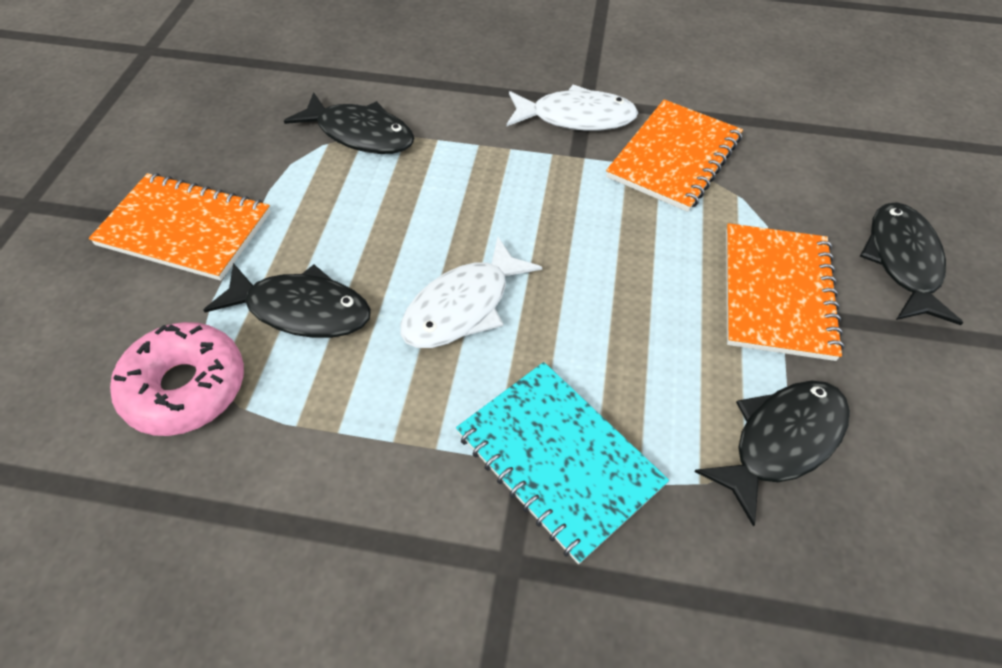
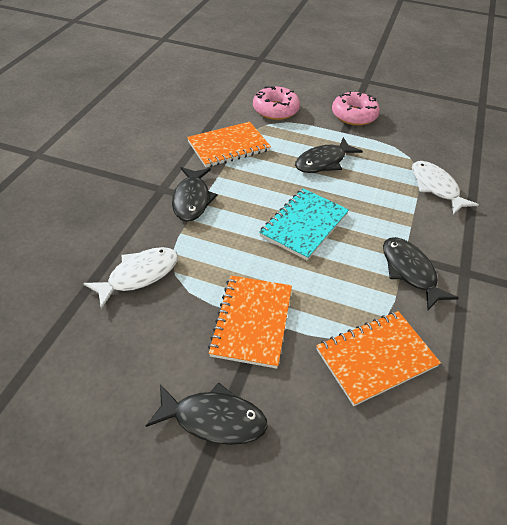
pink donut: 1 -> 2

